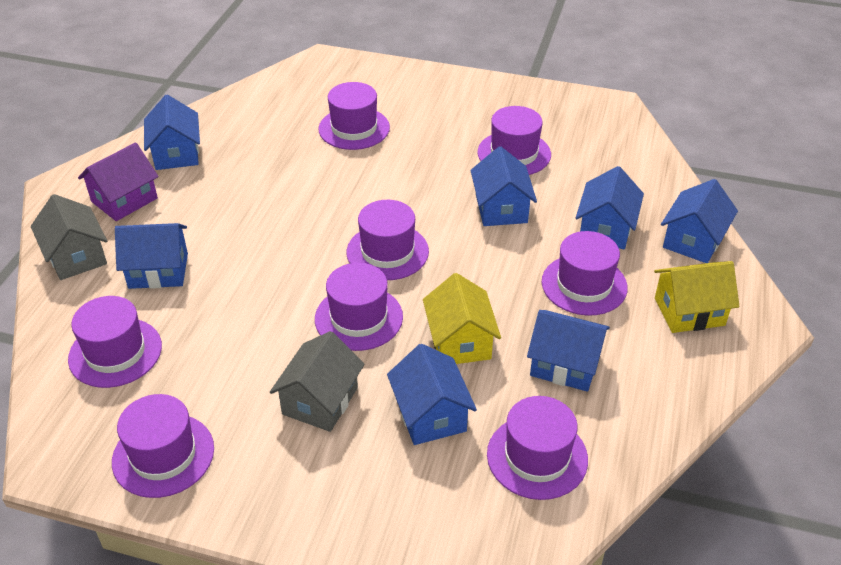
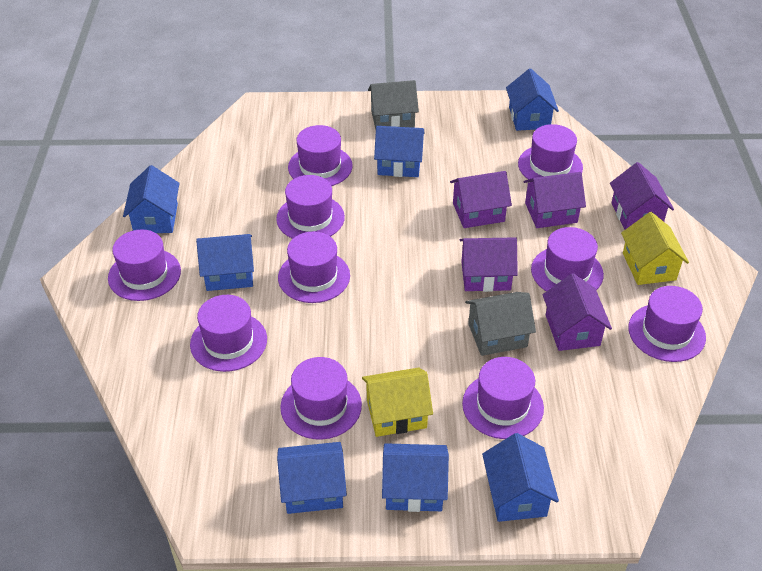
purple hat: 8 -> 10
purple house: 1 -> 5

